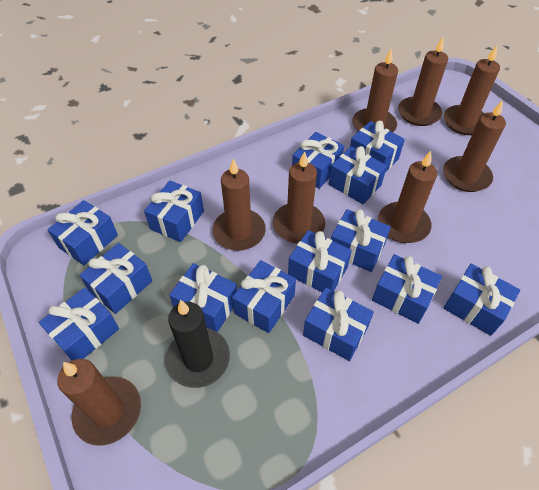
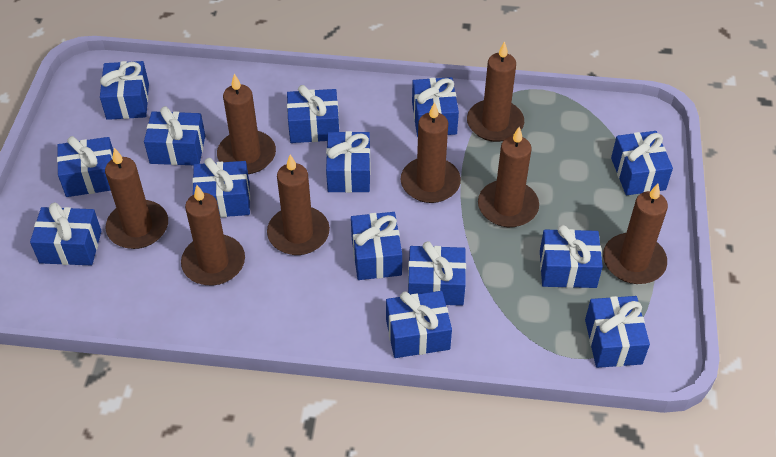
black candle: 1 -> 0

